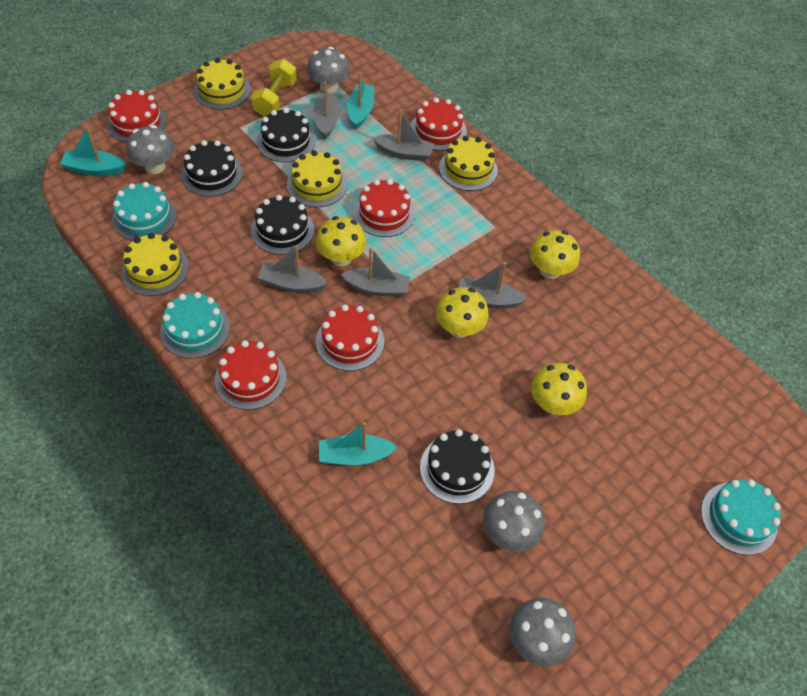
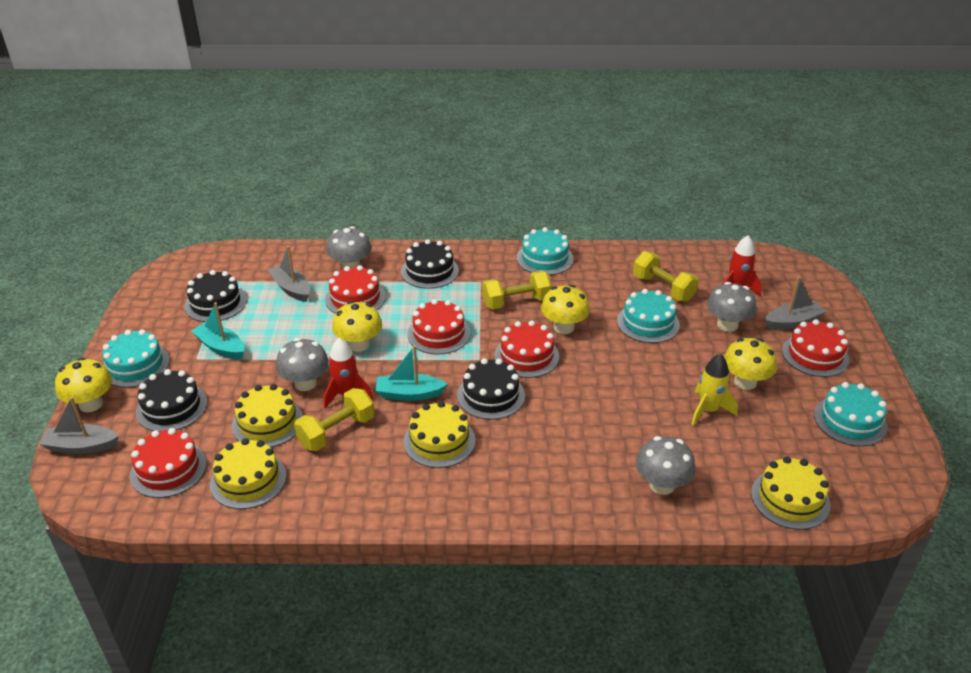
grey boat: 5 -> 3
red rocket: 0 -> 2
turquoise boat: 3 -> 2
turquoise cake: 3 -> 4
yellow dumbbell: 1 -> 3
yellow rocket: 0 -> 1

